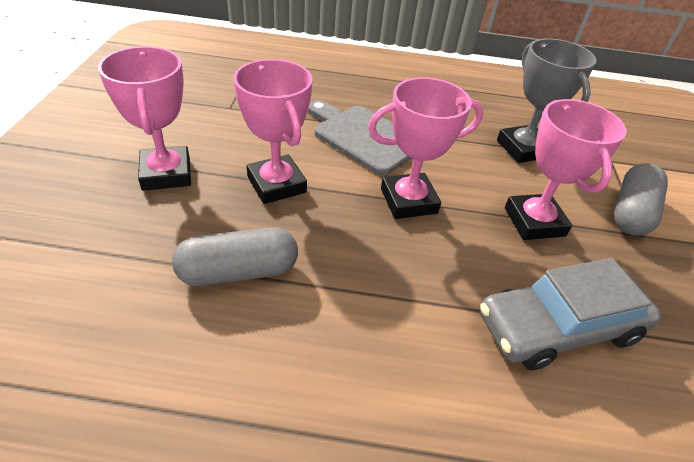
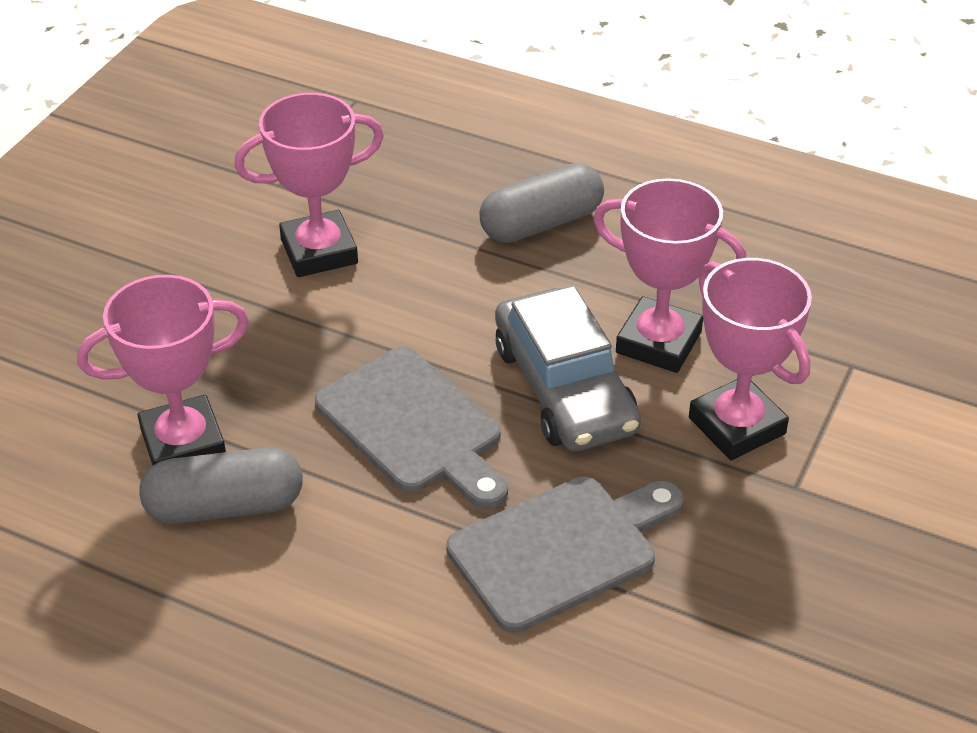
grey cutting board: 1 -> 2
grey trophy: 1 -> 0

